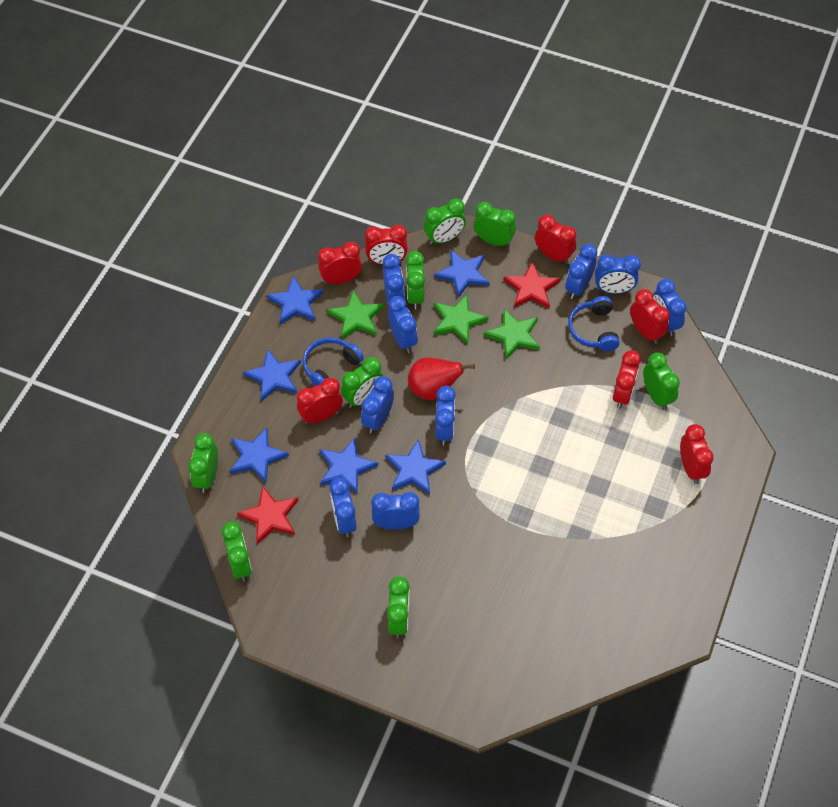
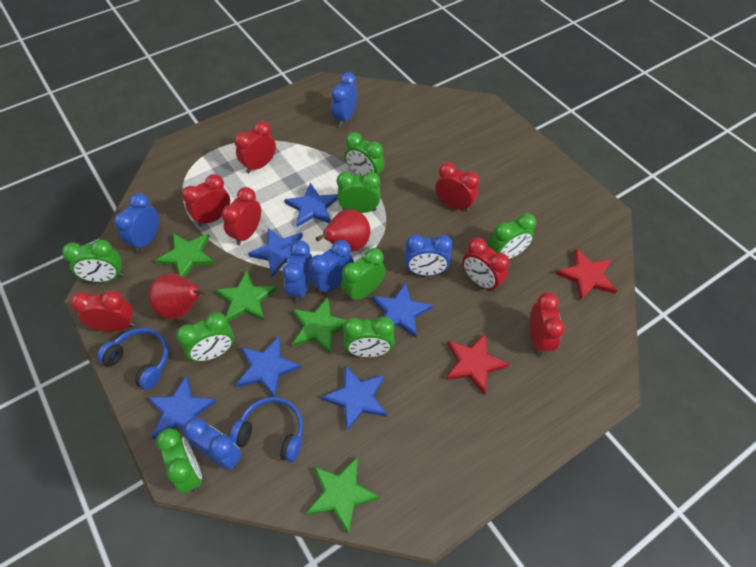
blue clock: 9 -> 6
green star: 3 -> 4
red pear: 1 -> 2

